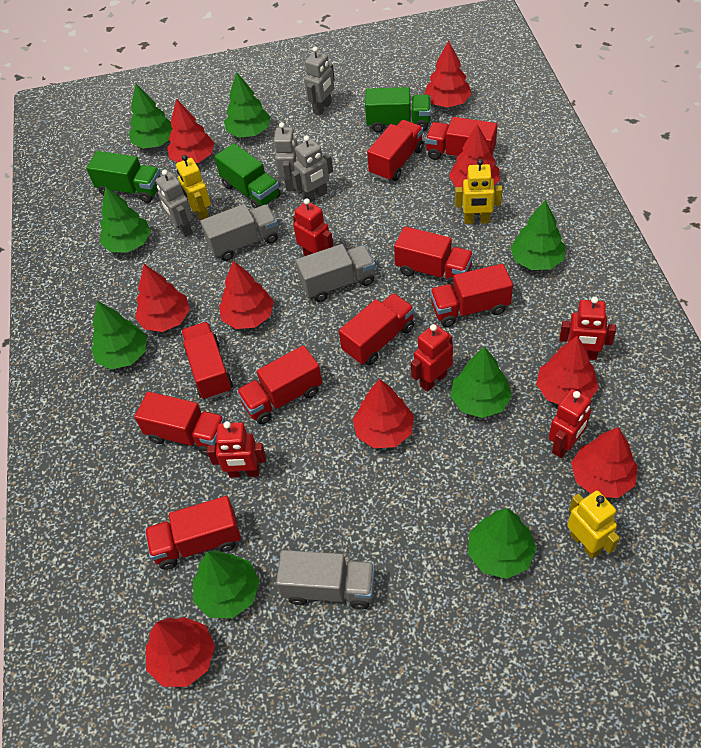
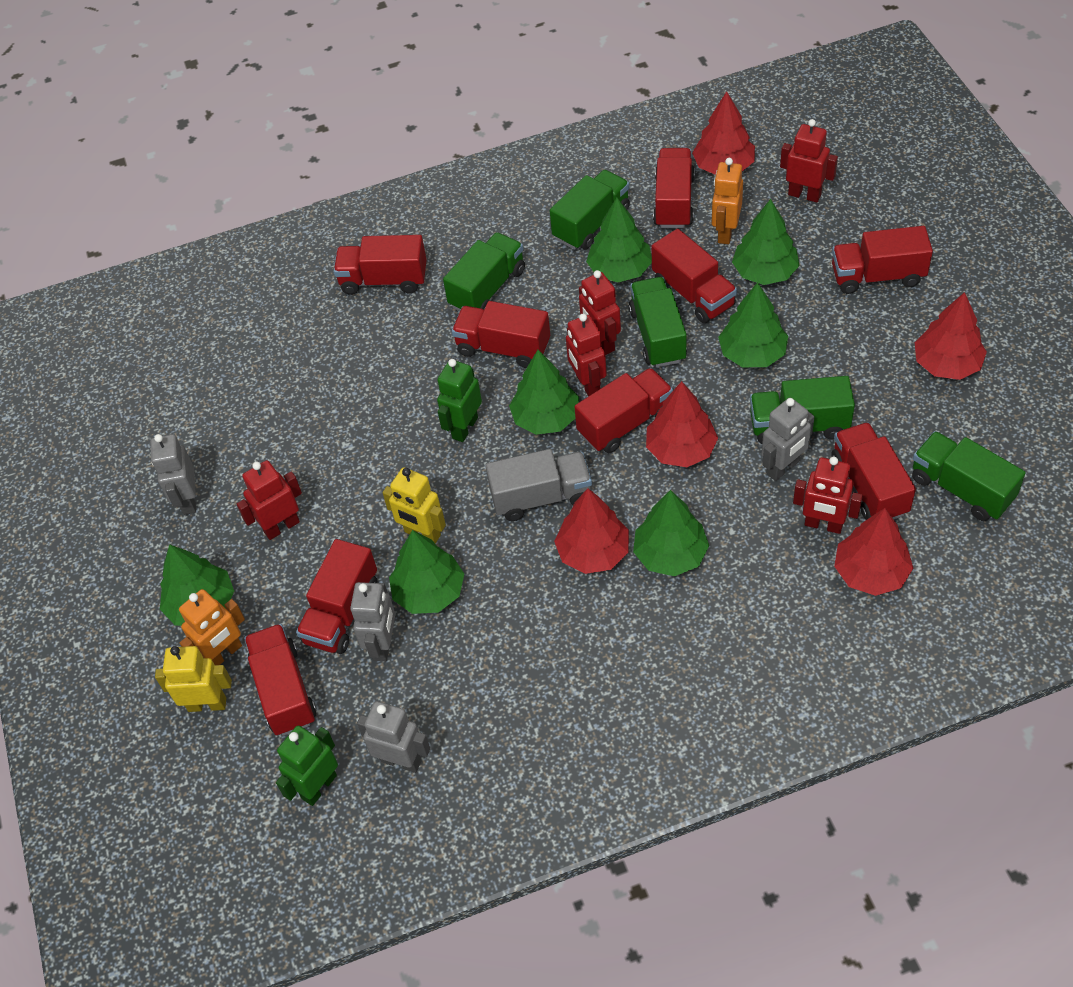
green robot: 0 -> 2
green tree: 8 -> 7
green truck: 3 -> 5
grey truck: 3 -> 1
orange robot: 0 -> 2
red tree: 9 -> 5
yellow robot: 3 -> 2

